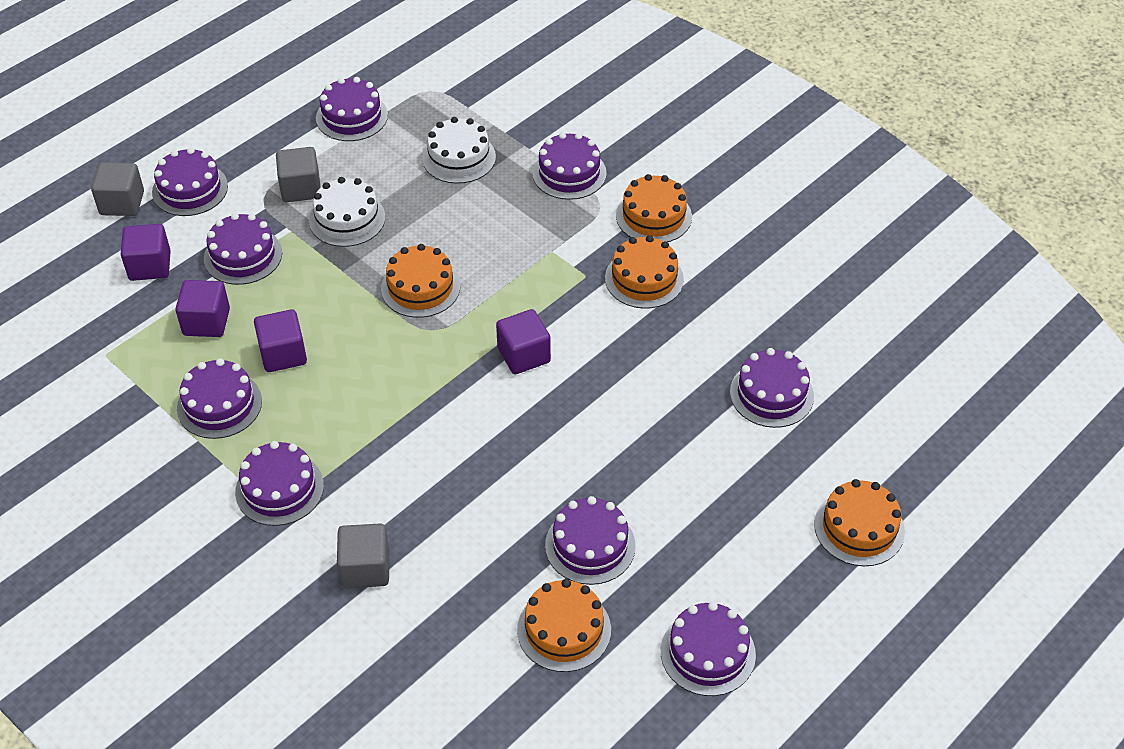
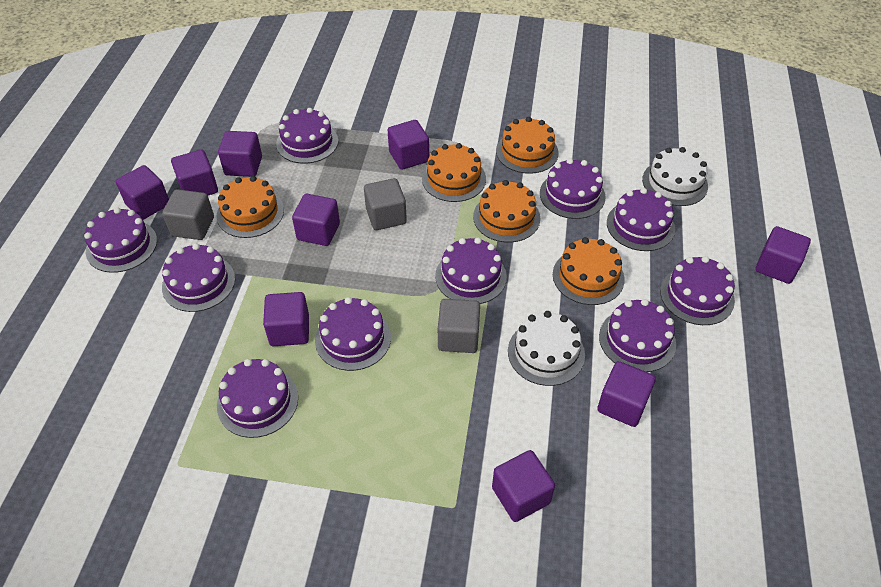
purple cake: 9 -> 10
purple cube: 4 -> 9

